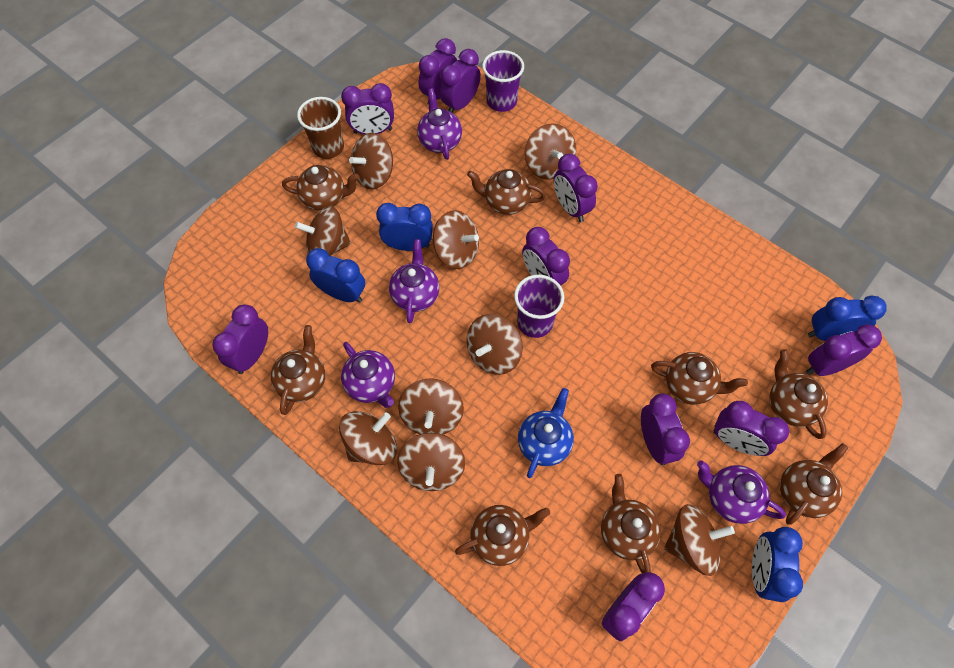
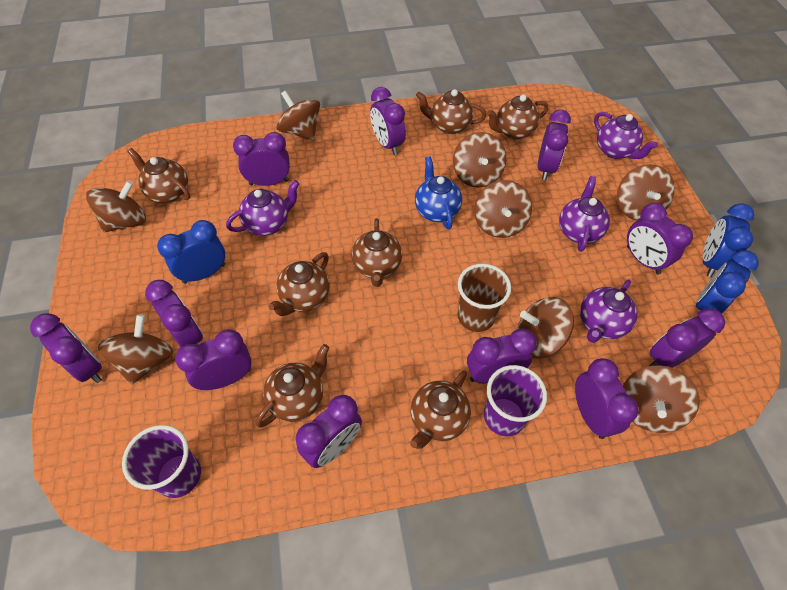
blue clock: 4 -> 3
brown spinning top: 9 -> 8
brown teapot: 8 -> 7
purple clock: 10 -> 11

